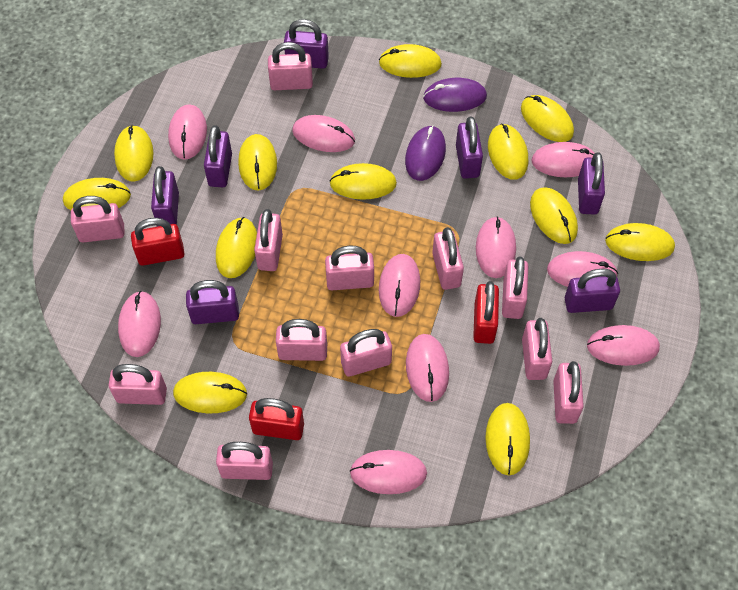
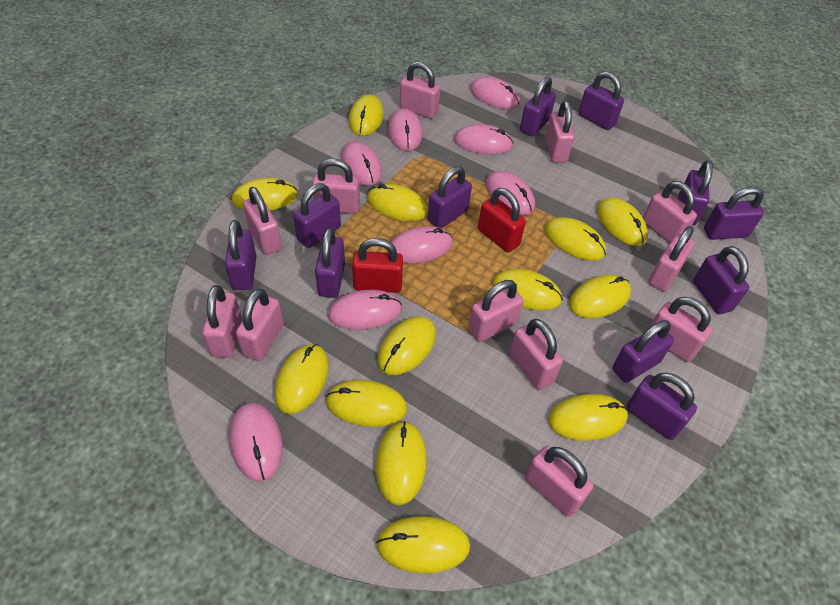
pink mouse: 10 -> 8
purple mouse: 2 -> 0
purple padlock: 7 -> 11
red padlock: 3 -> 2
yellow mouse: 12 -> 13

